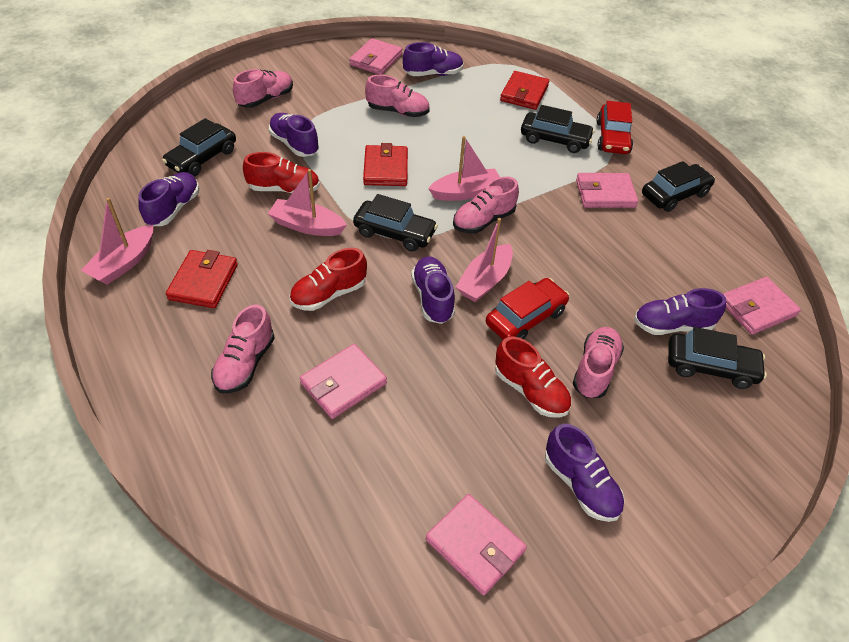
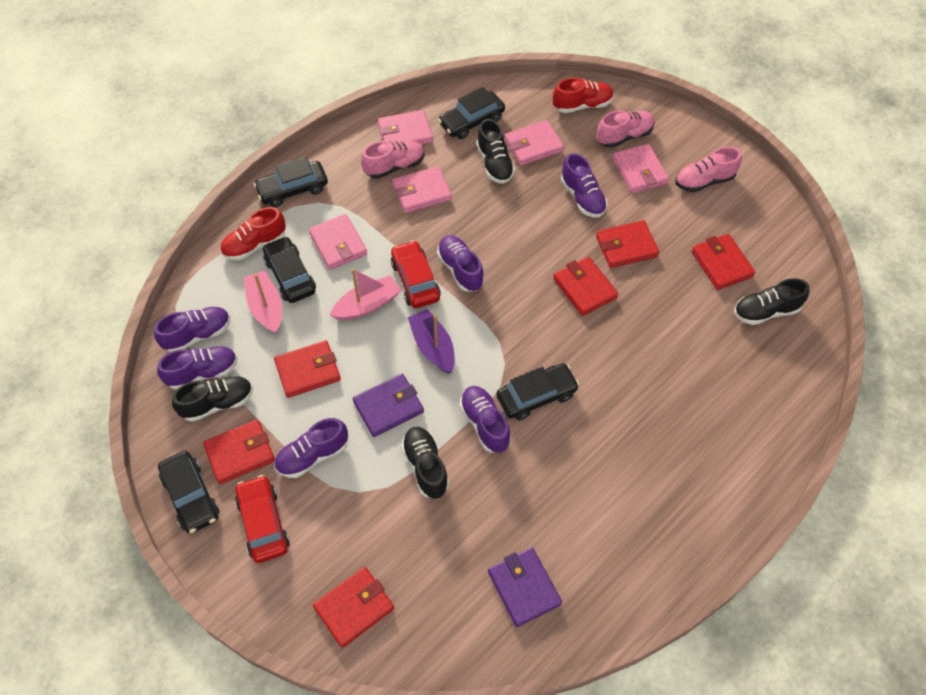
black shoe: 0 -> 4
pink boat: 4 -> 2
pink shoe: 5 -> 3
purple boat: 0 -> 1
purple wallet: 0 -> 2
red shoe: 3 -> 2
red wallet: 3 -> 6

